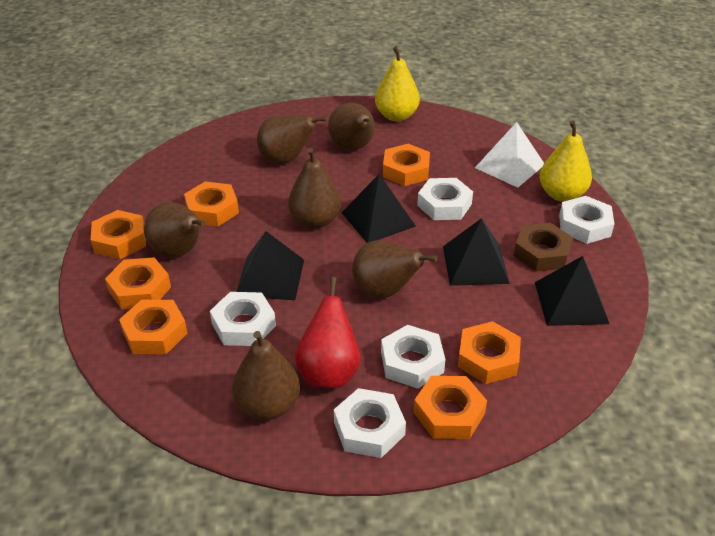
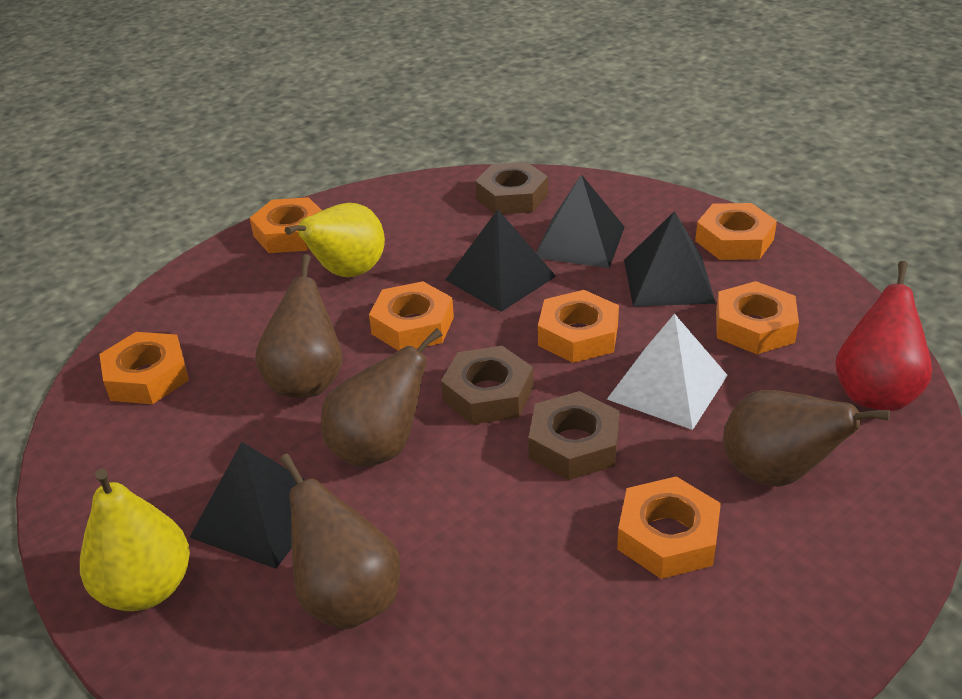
brown nut: 1 -> 3
brown pear: 6 -> 4
white nut: 5 -> 0

